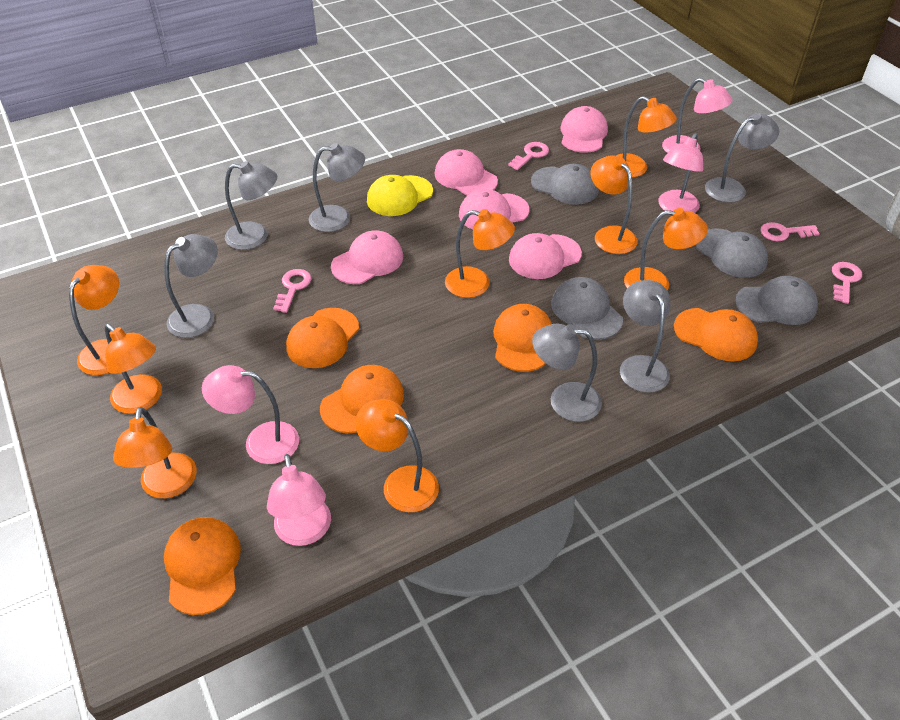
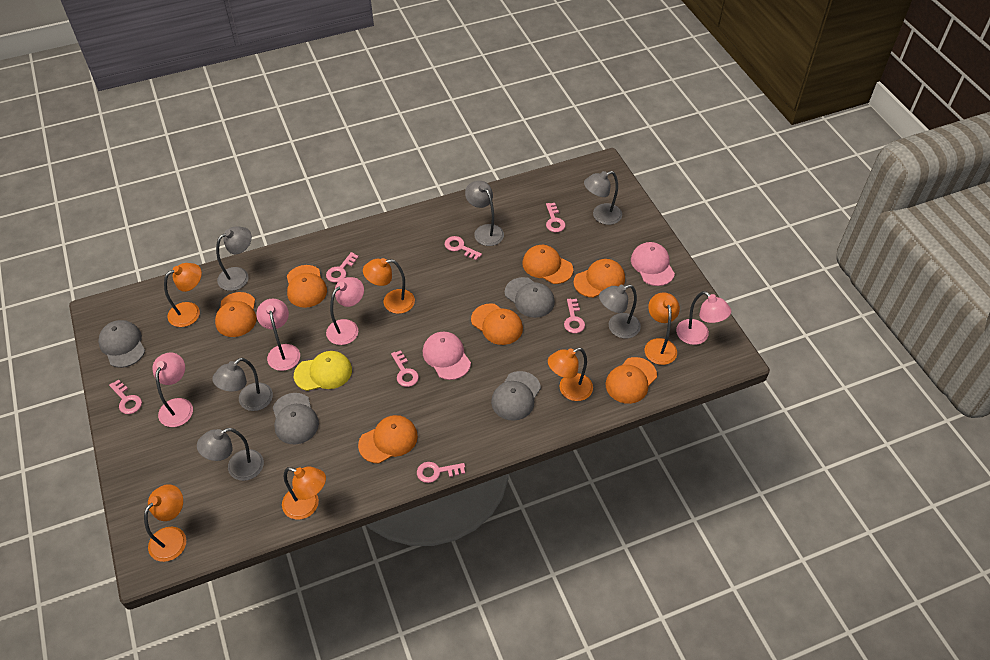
orange cap: 5 -> 7
orange lamp: 8 -> 6
pink cap: 5 -> 2
pink key: 4 -> 7

